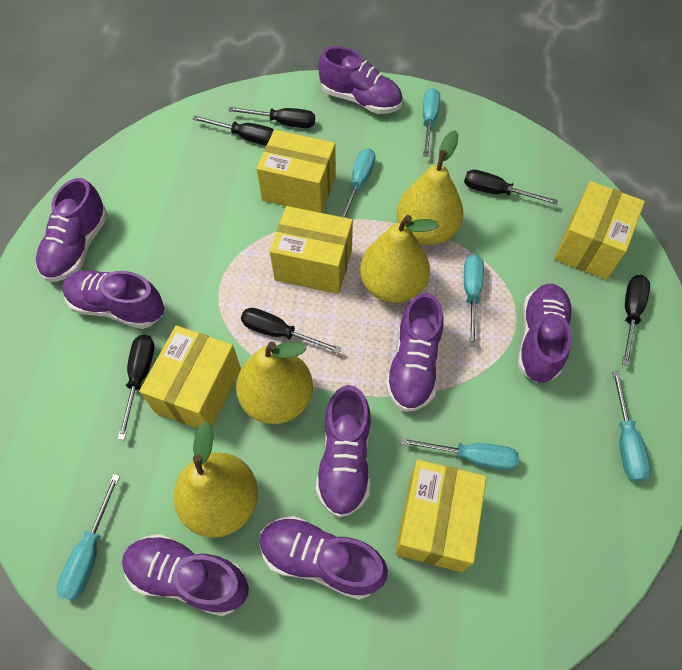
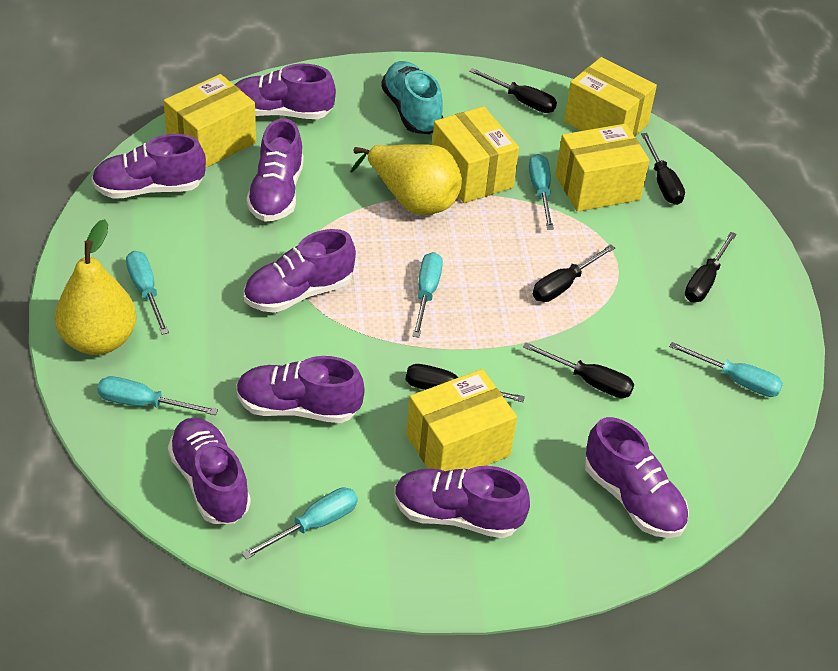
turquoise shoe: 0 -> 1
yellow pear: 4 -> 2

